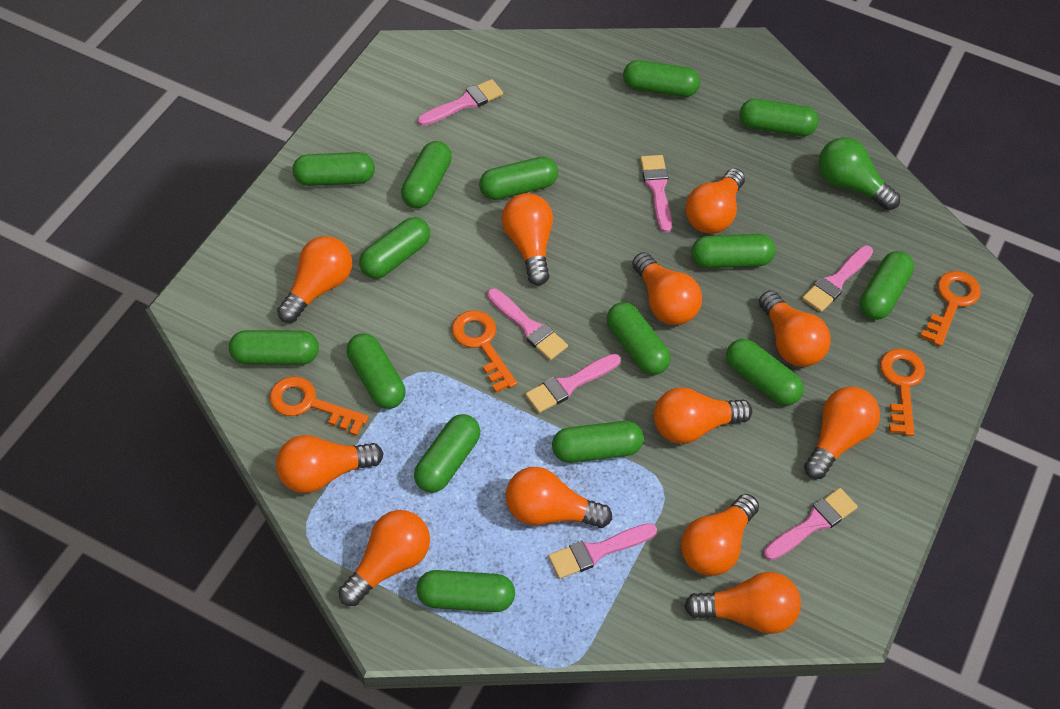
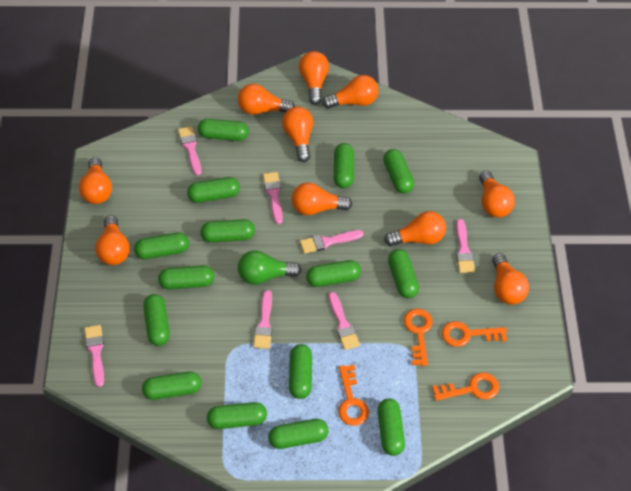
orange light bulb: 12 -> 10

